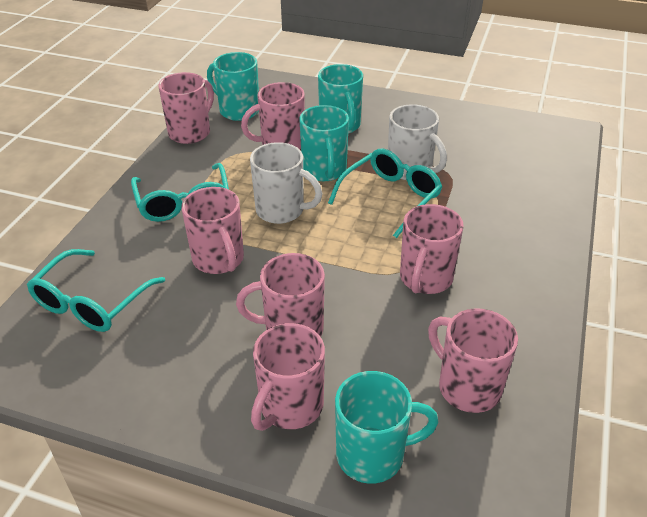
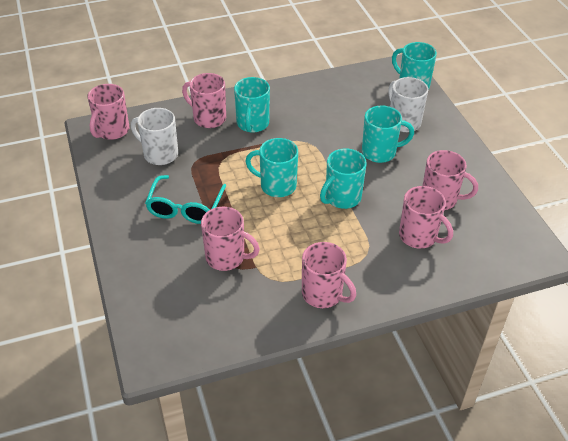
pink mug: 7 -> 6
turquoise glasses: 3 -> 1
turquoise mug: 4 -> 5

